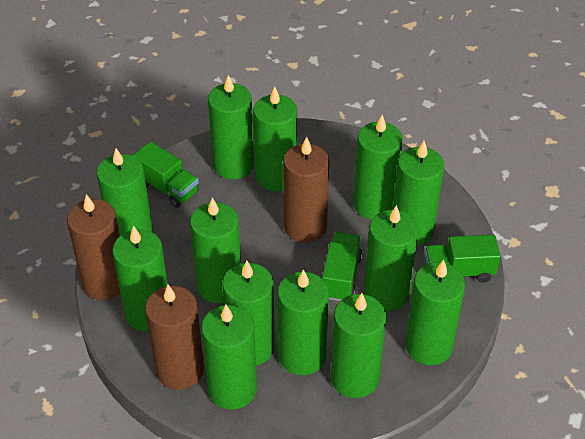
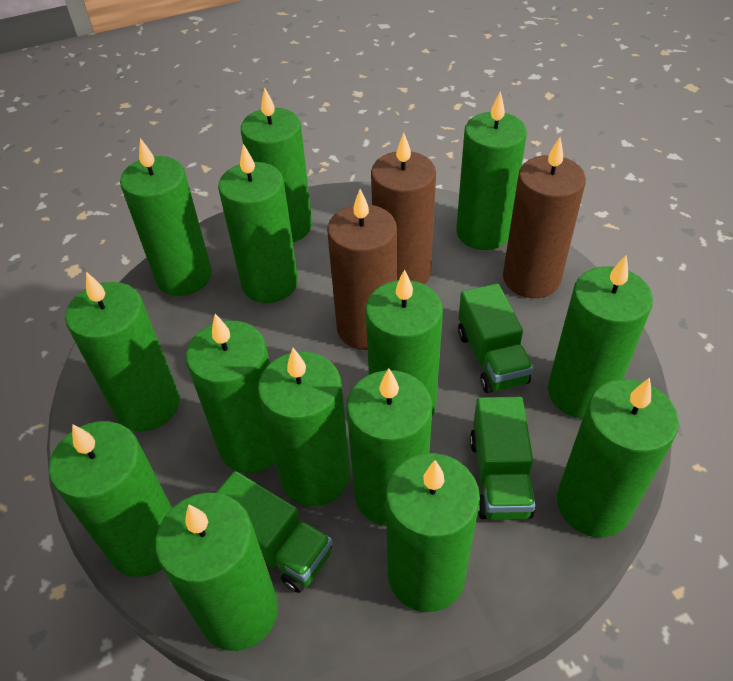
green candle: 13 -> 14

